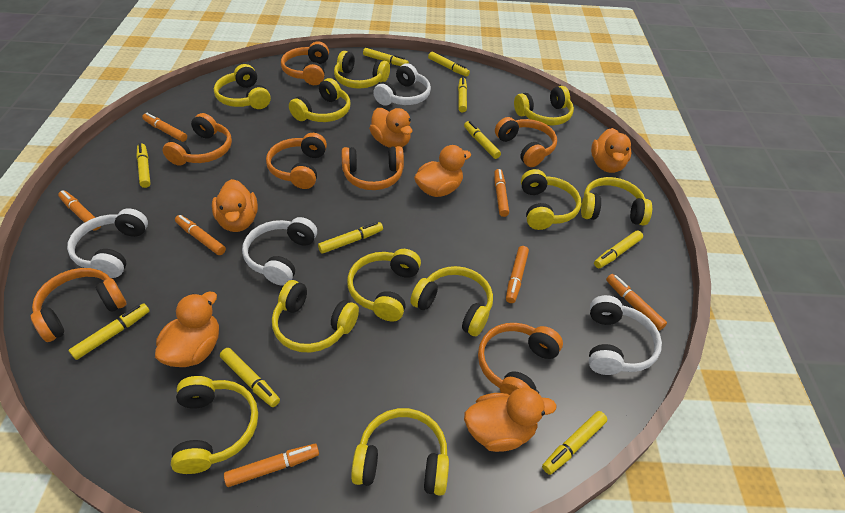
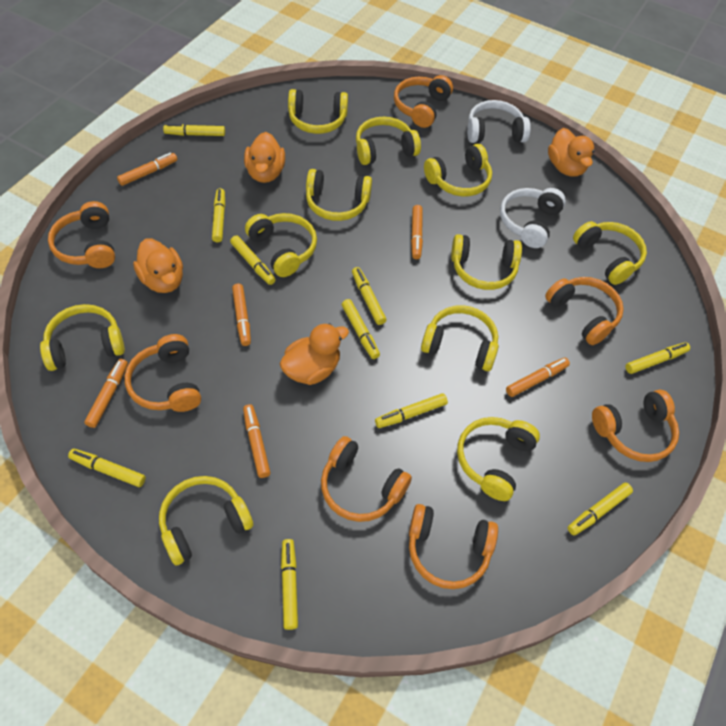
orange duck: 6 -> 4
orange marker: 7 -> 6
white headphones: 4 -> 2

